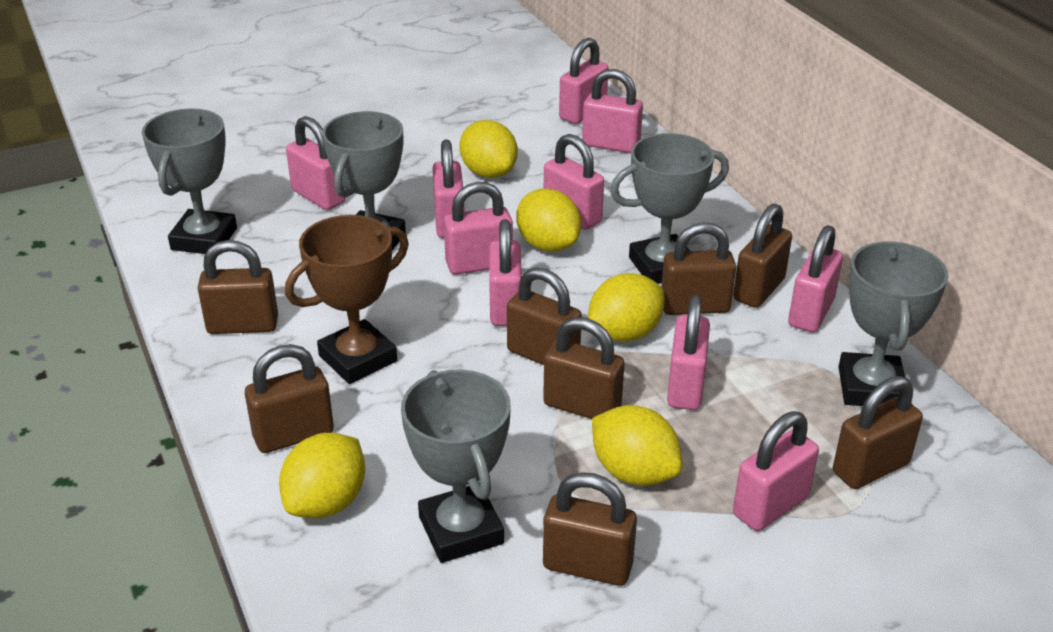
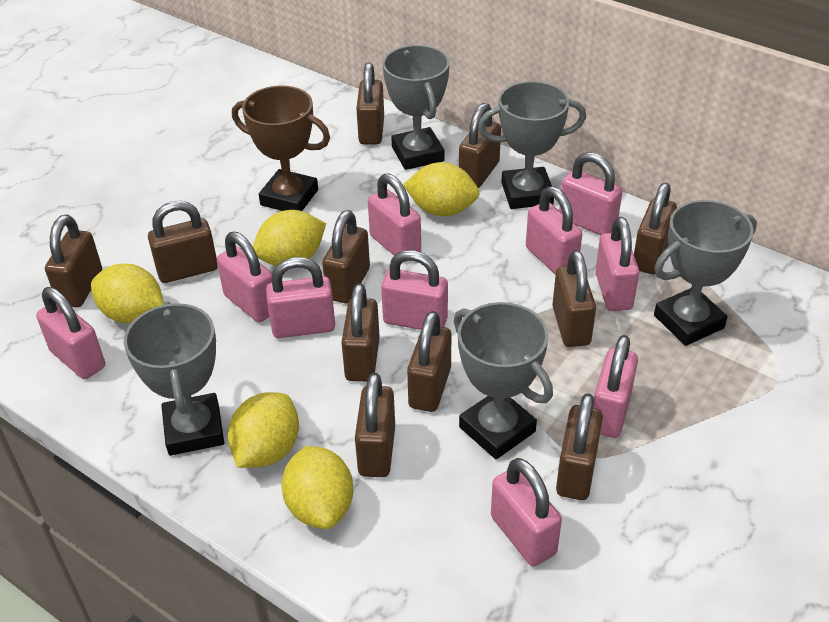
brown padlock: 8 -> 11

